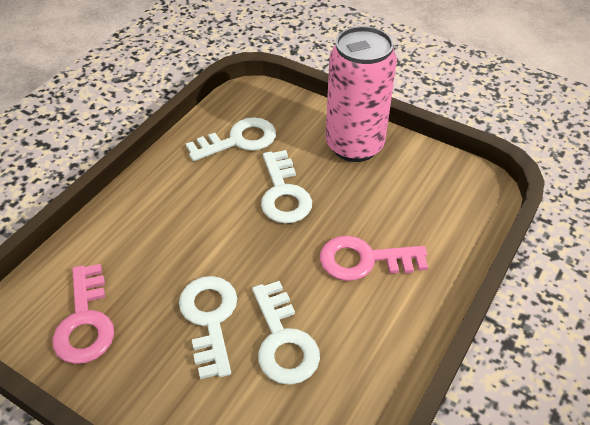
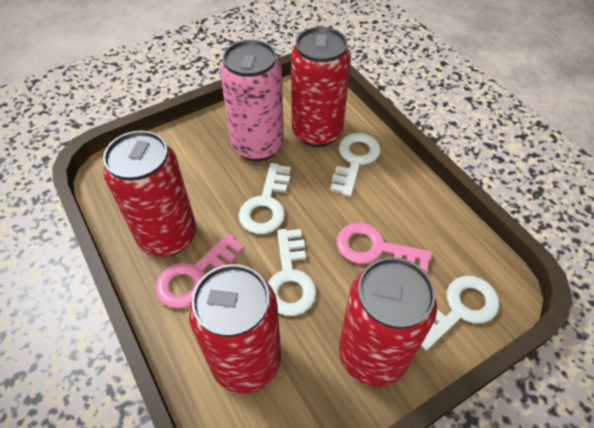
red can: 0 -> 4

